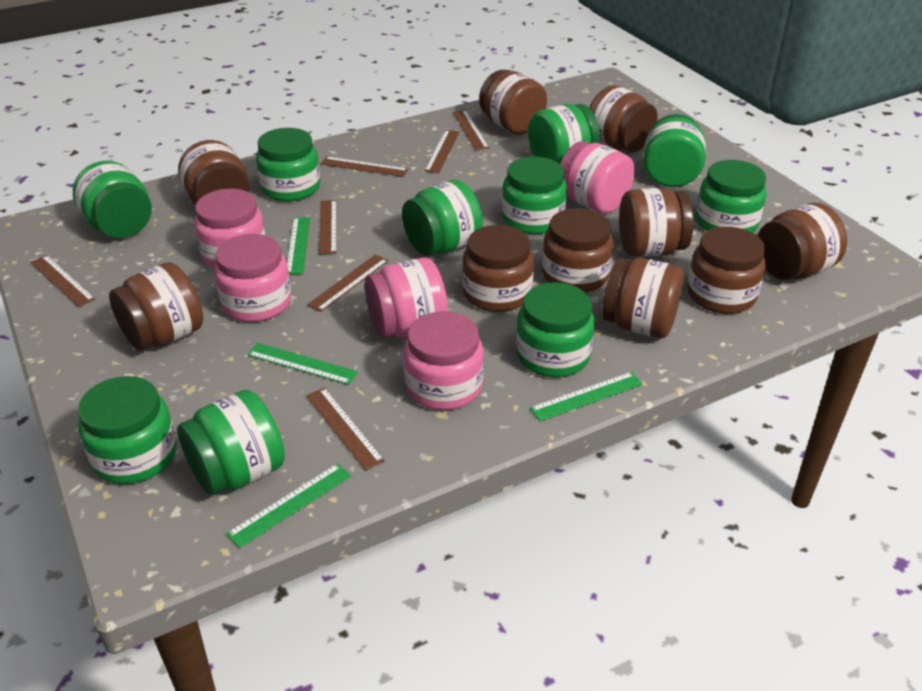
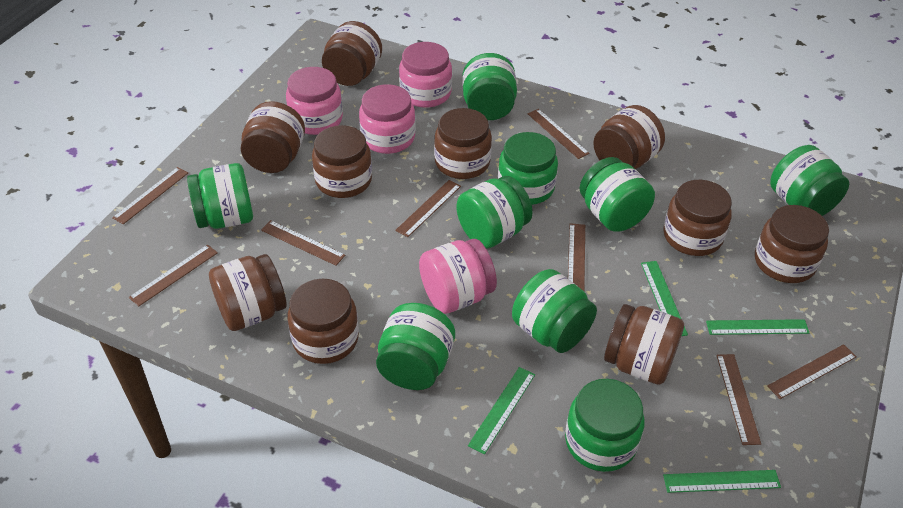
brown ruler: 7 -> 8
green jar: 10 -> 9
pink jar: 5 -> 4

